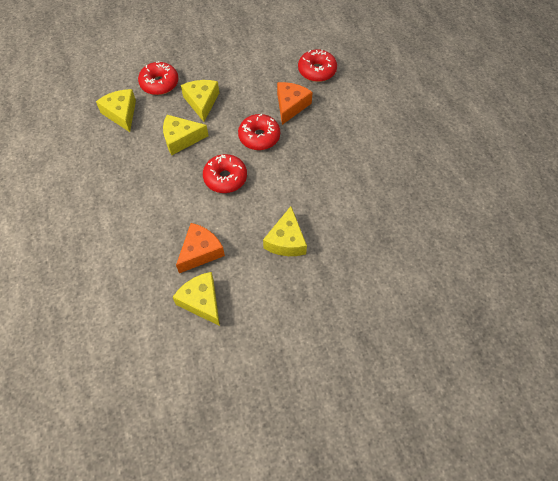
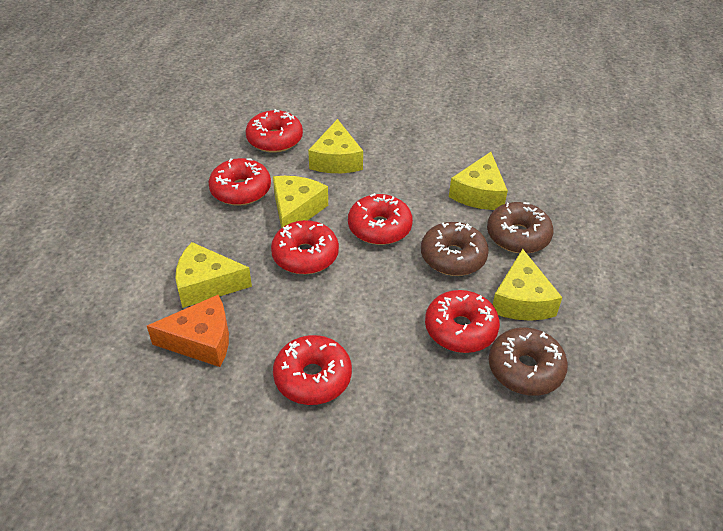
brown donut: 0 -> 3
orange cheese: 2 -> 1
red donut: 4 -> 6

